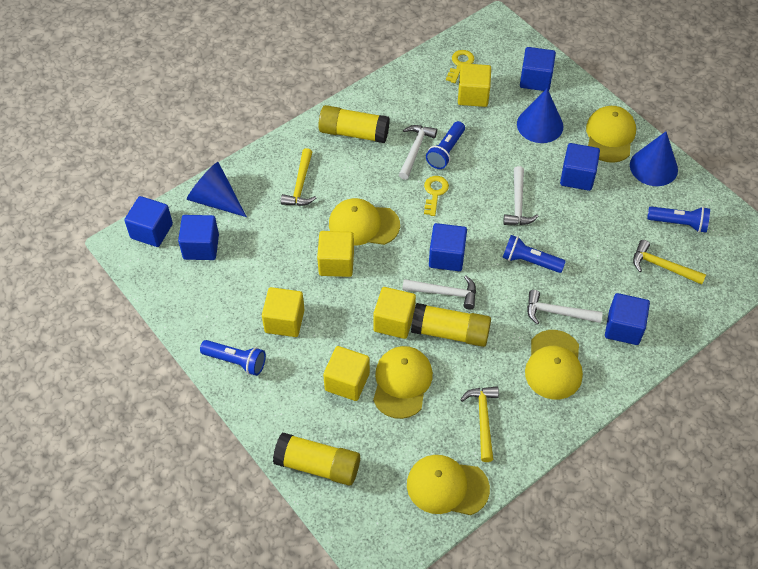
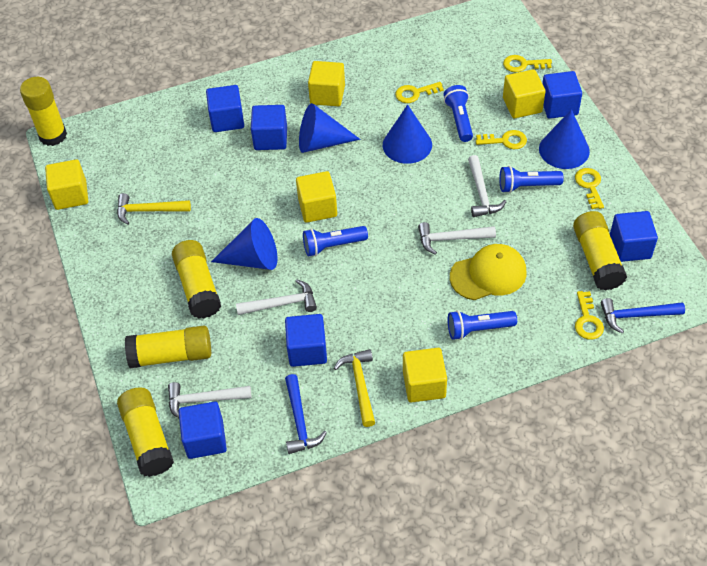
blue cone: 3 -> 4
blue hammer: 0 -> 2
yellow cap: 5 -> 1
yellow glue stick: 3 -> 5
yellow hammer: 3 -> 2
yellow key: 2 -> 5

